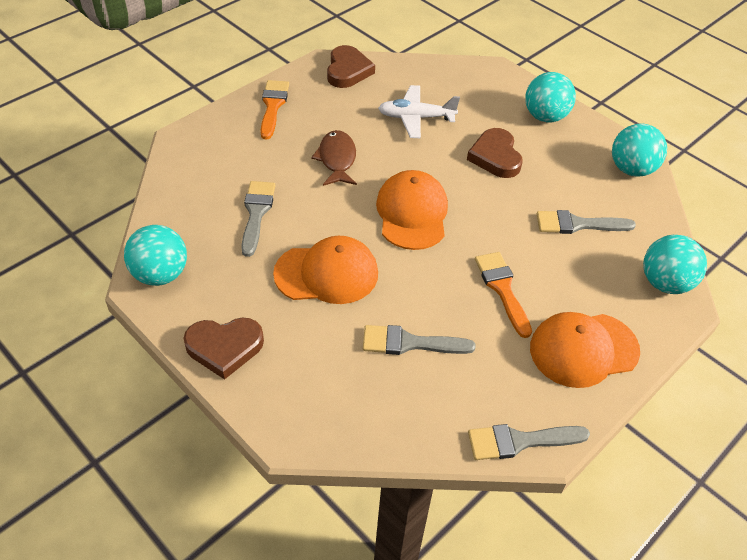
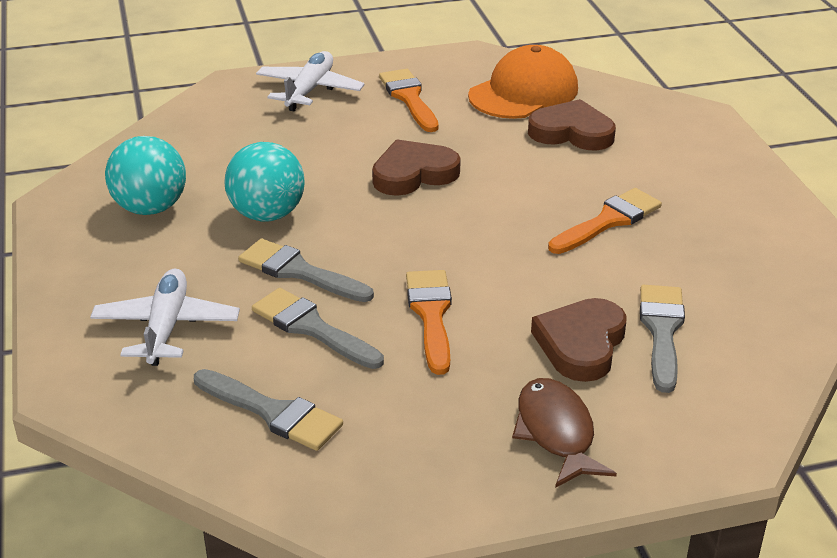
orange brush: 2 -> 3
orange cap: 3 -> 1
turquoise ball: 4 -> 2
white plane: 1 -> 2

